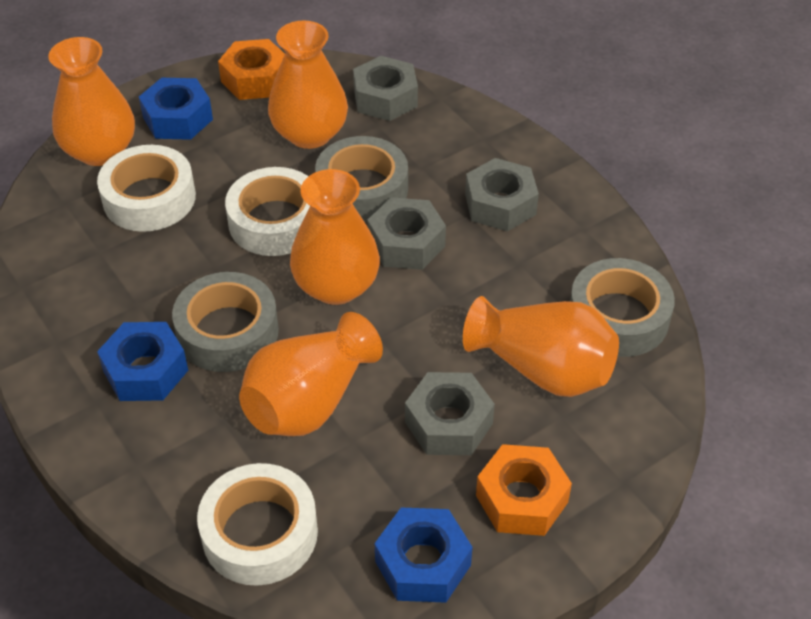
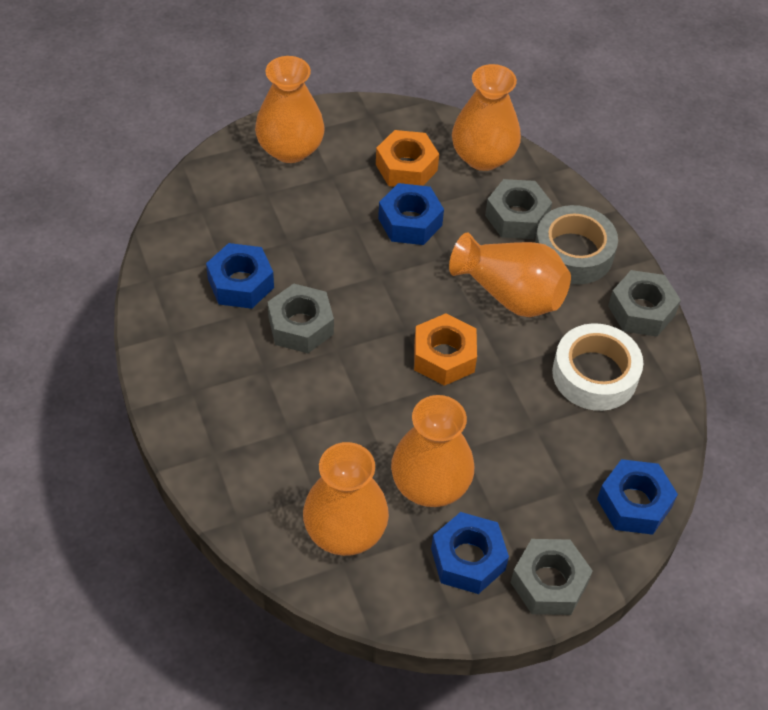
blue nut: 3 -> 4
grey tape: 3 -> 1
white tape: 3 -> 1

